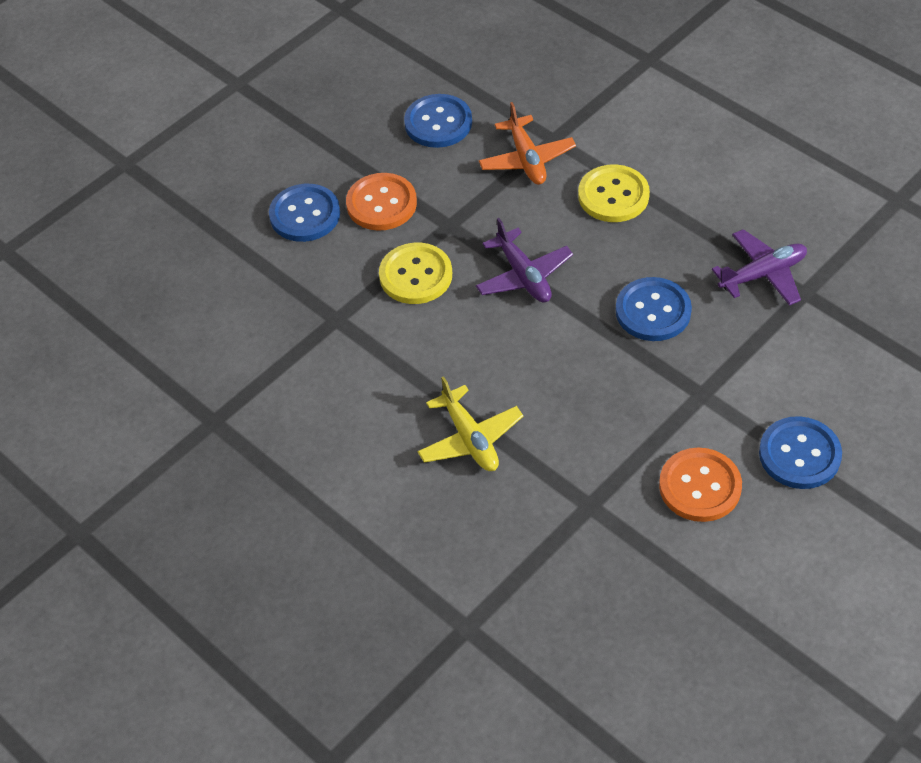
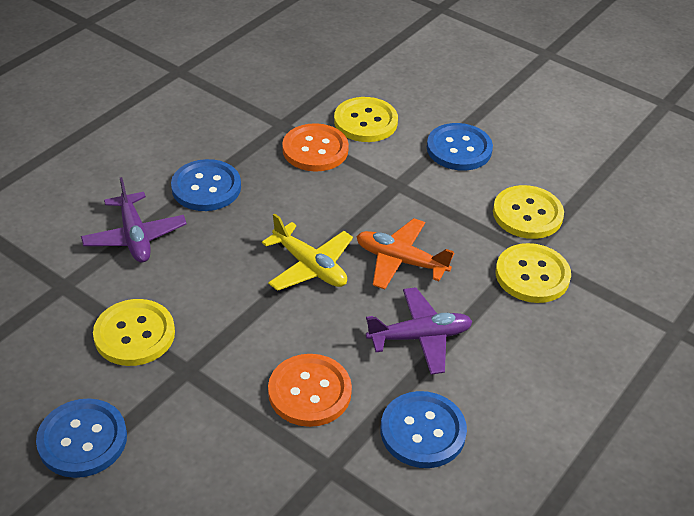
yellow button: 2 -> 4

